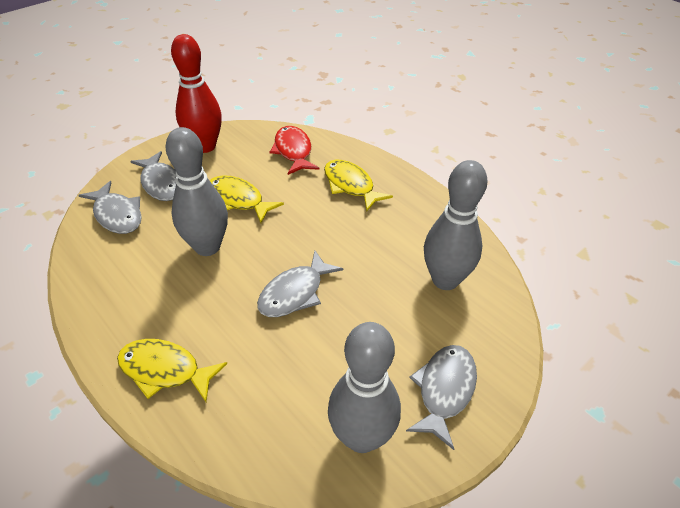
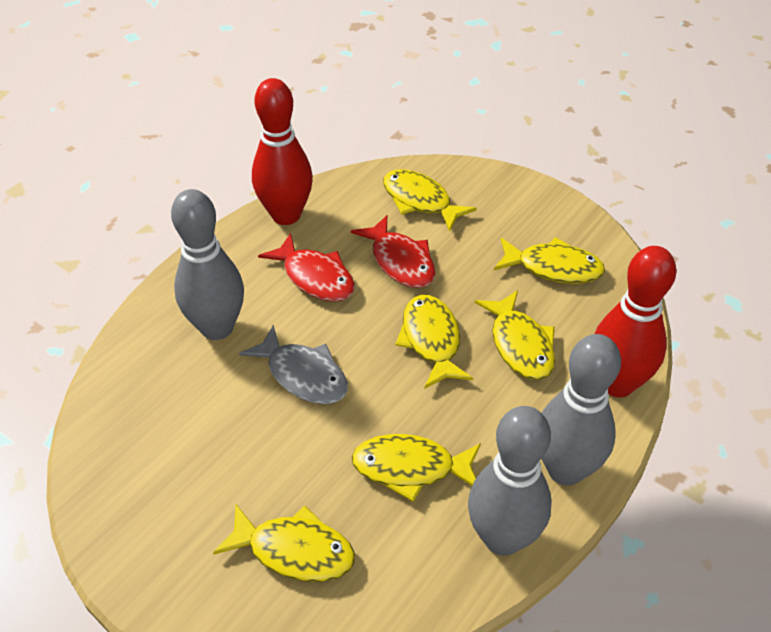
grey fish: 4 -> 1
red bowling pin: 1 -> 2
red fish: 1 -> 2
yellow fish: 3 -> 6

